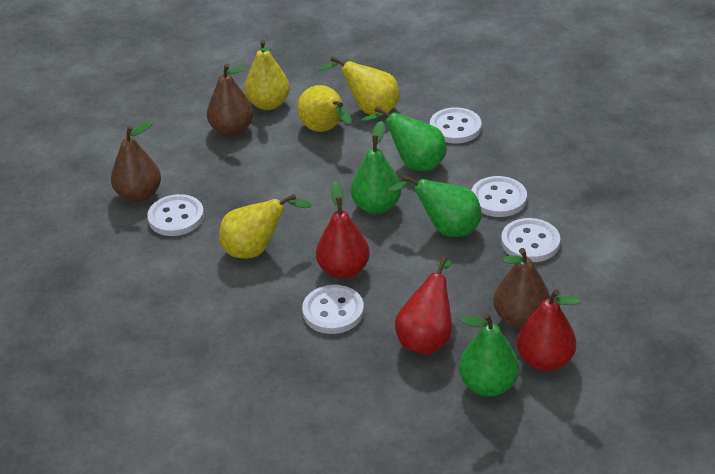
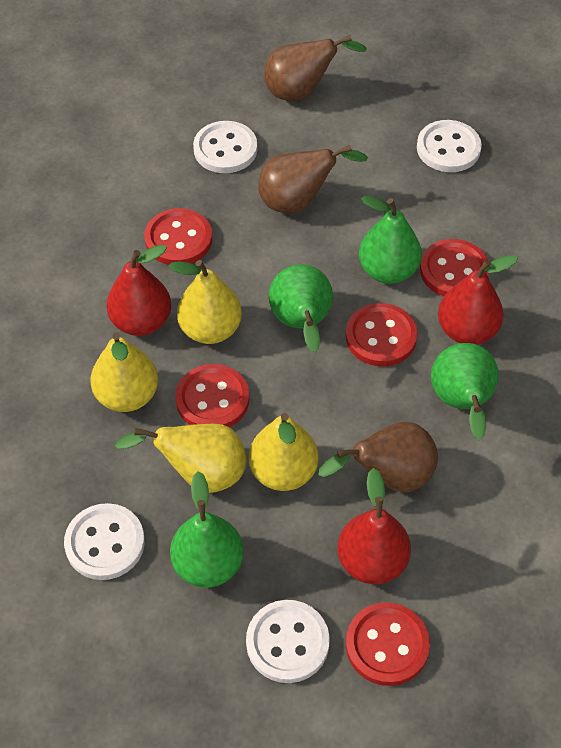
red button: 0 -> 5
white button: 5 -> 4

